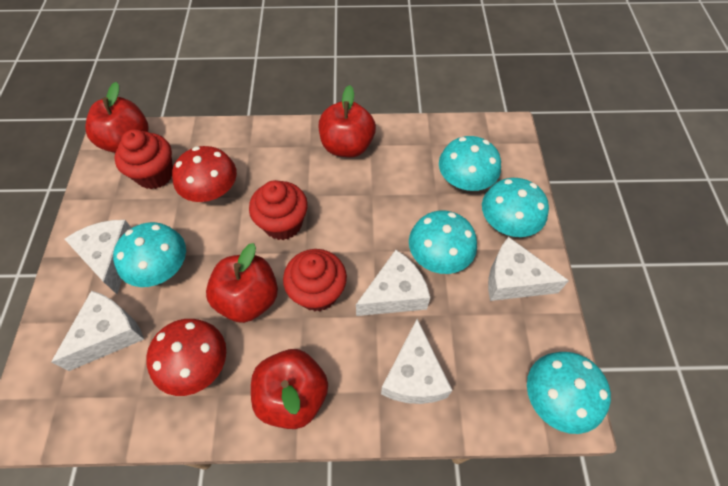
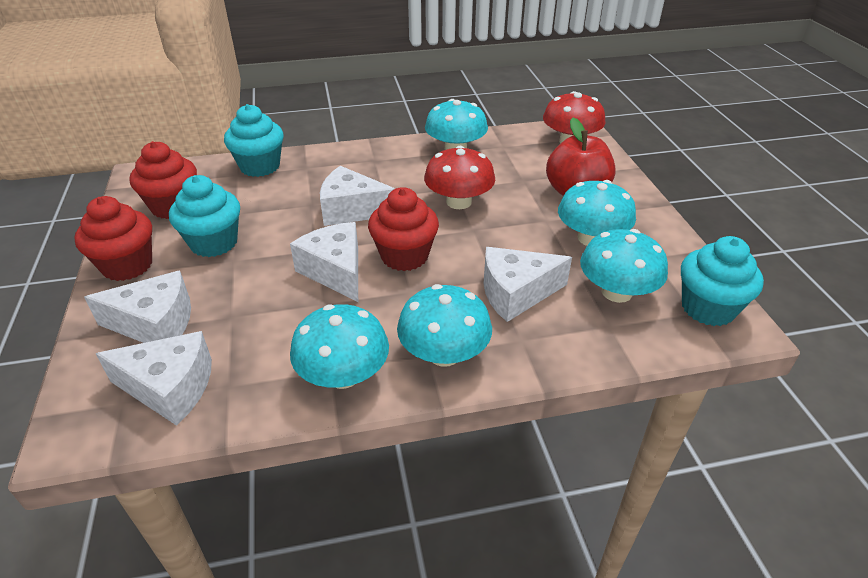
red apple: 4 -> 1
turquoise cupcake: 0 -> 3

